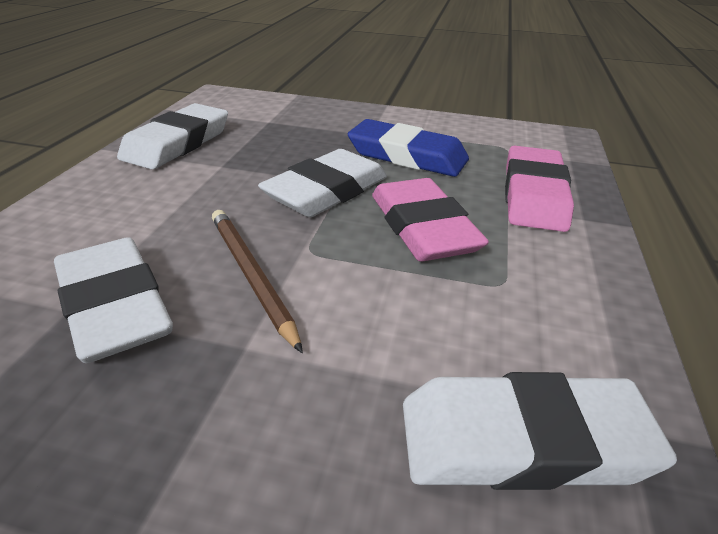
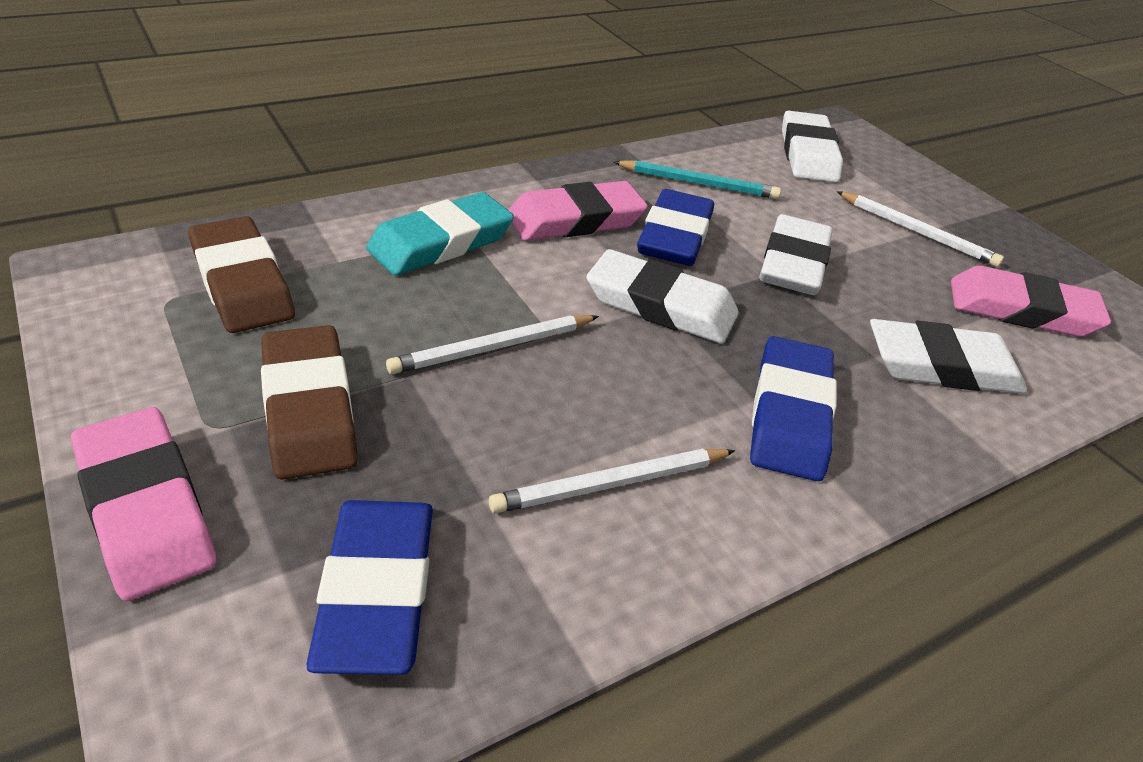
blue eraser: 1 -> 3
brown eraser: 0 -> 2
brown pencil: 1 -> 0
pink eraser: 2 -> 3
turquoise eraser: 0 -> 1
turquoise pencil: 0 -> 1
white pencil: 0 -> 3

